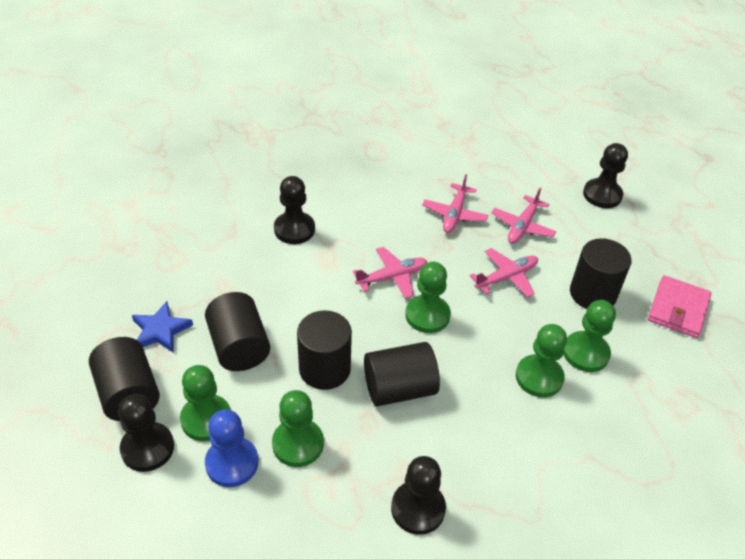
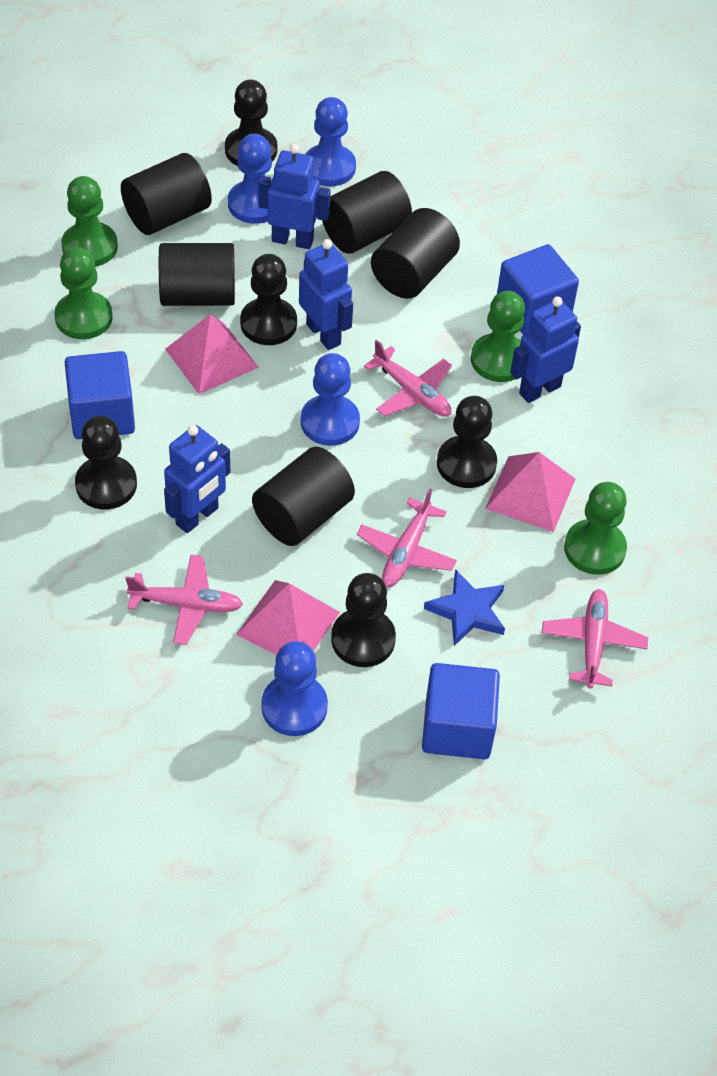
black pawn: 4 -> 5
blue cube: 0 -> 3
blue pawn: 1 -> 4
blue robot: 0 -> 4
green pawn: 5 -> 4
pink pyramid: 0 -> 3
pink wallet: 1 -> 0

